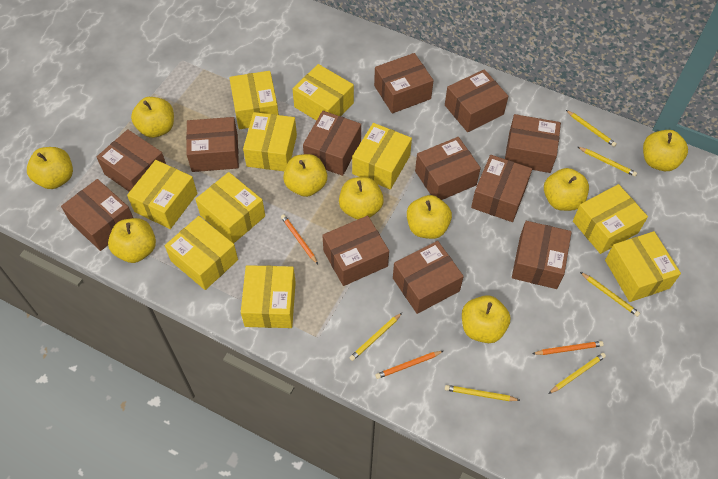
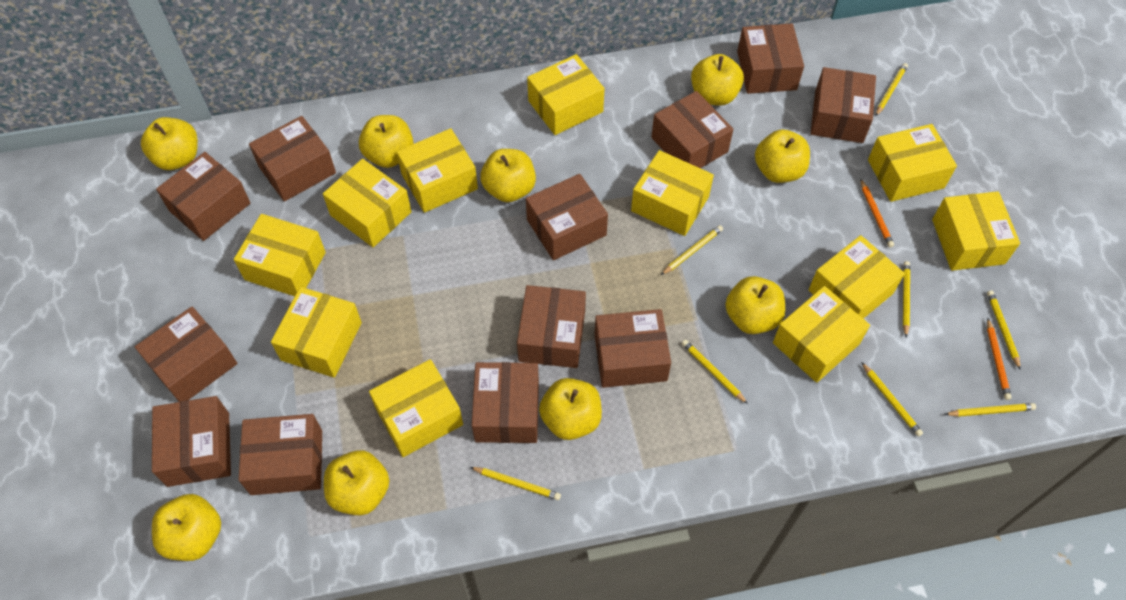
orange pencil: 3 -> 2
yellow box: 10 -> 11
yellow pencil: 6 -> 8

